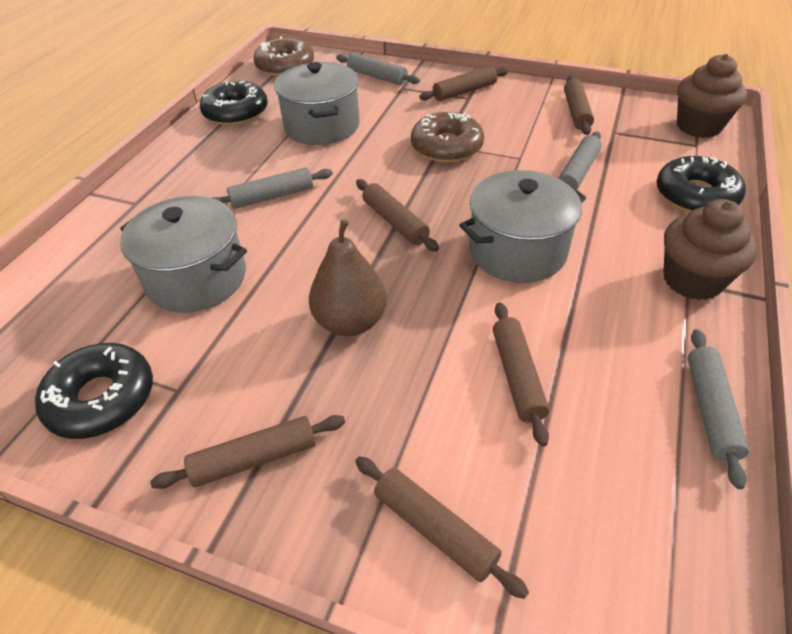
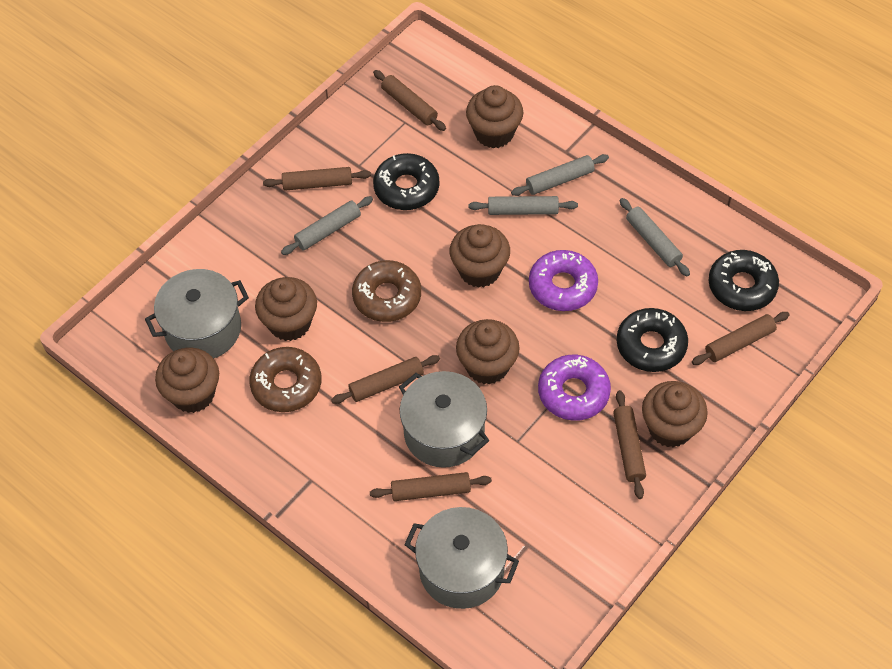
brown cupcake: 2 -> 6
brown pear: 1 -> 0
purple donut: 0 -> 2

